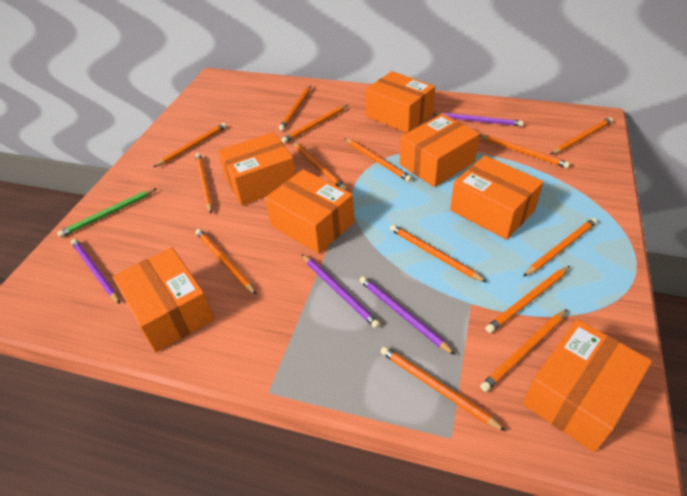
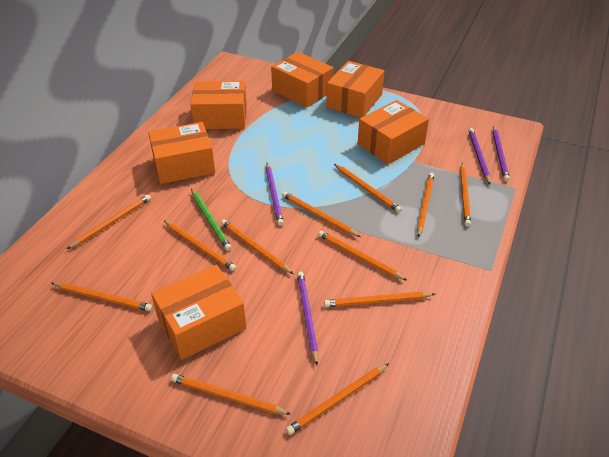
orange box: 7 -> 6
orange pencil: 14 -> 12

